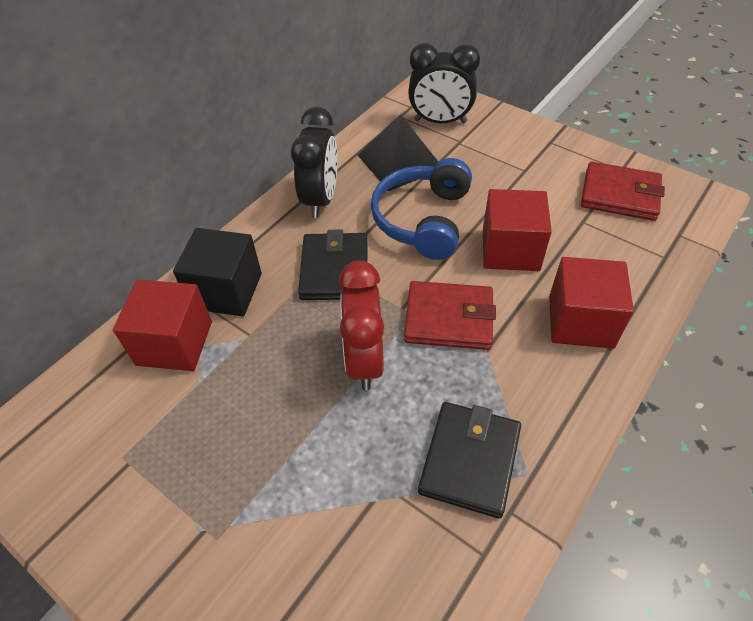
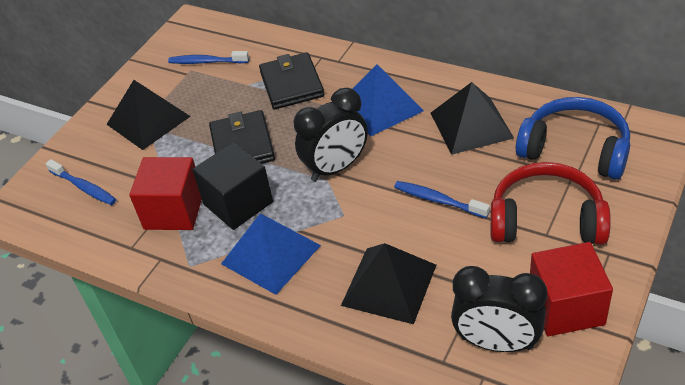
black pyramid: 1 -> 3
blue pyramid: 0 -> 2
blue toothbrush: 0 -> 3
red clock: 1 -> 0
red cube: 3 -> 2
red headphones: 0 -> 1
red wallet: 2 -> 0

